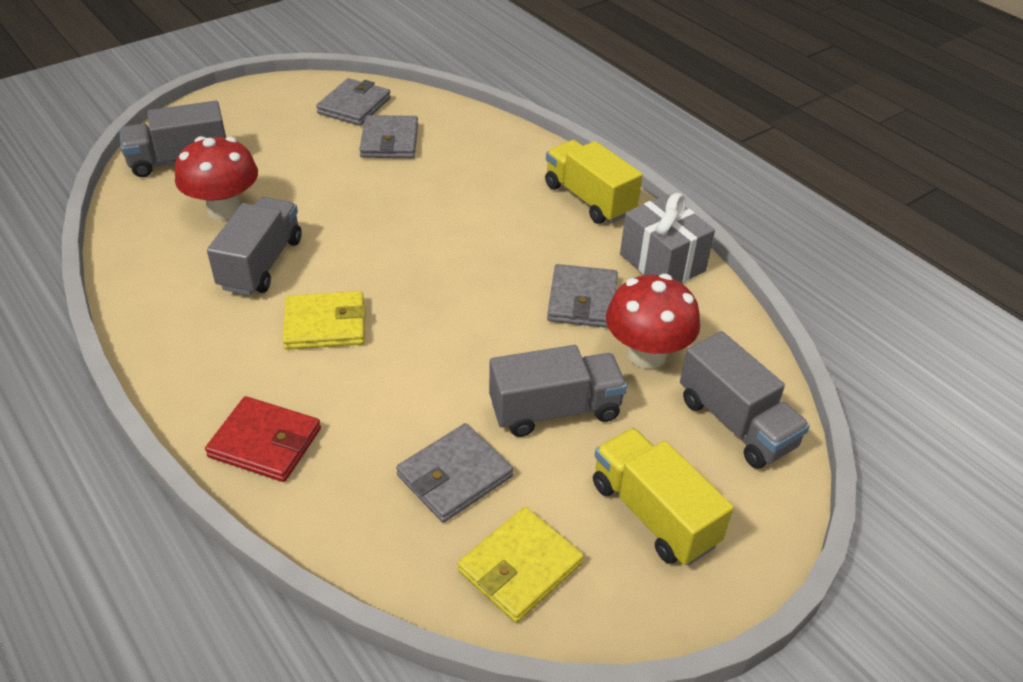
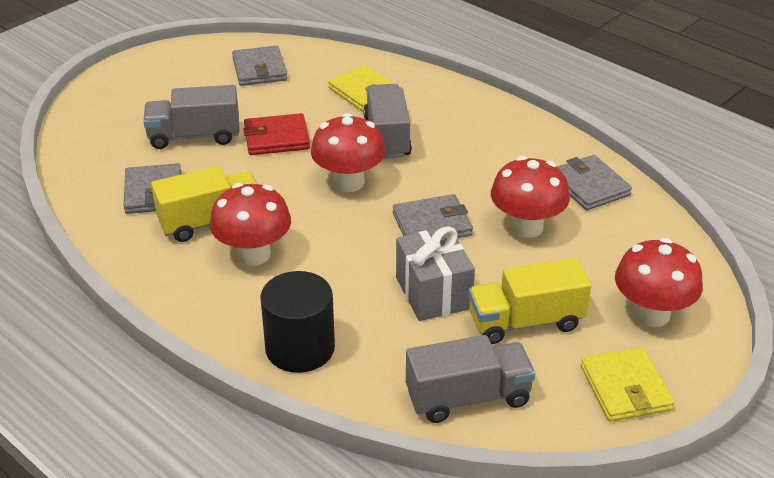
black cylinder: 0 -> 1
grey truck: 4 -> 3
red mushroom: 2 -> 4

